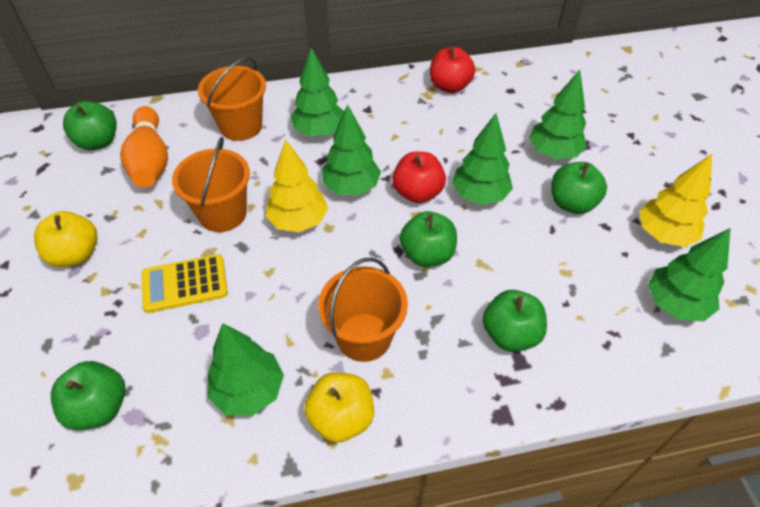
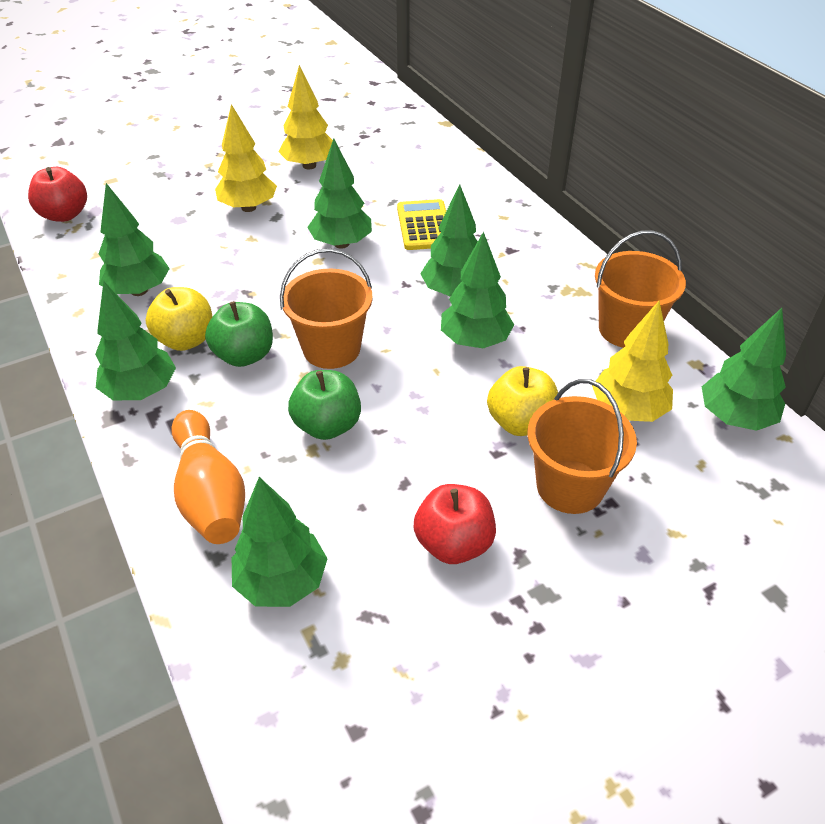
green apple: 5 -> 2
green tree: 6 -> 7
yellow tree: 2 -> 3

